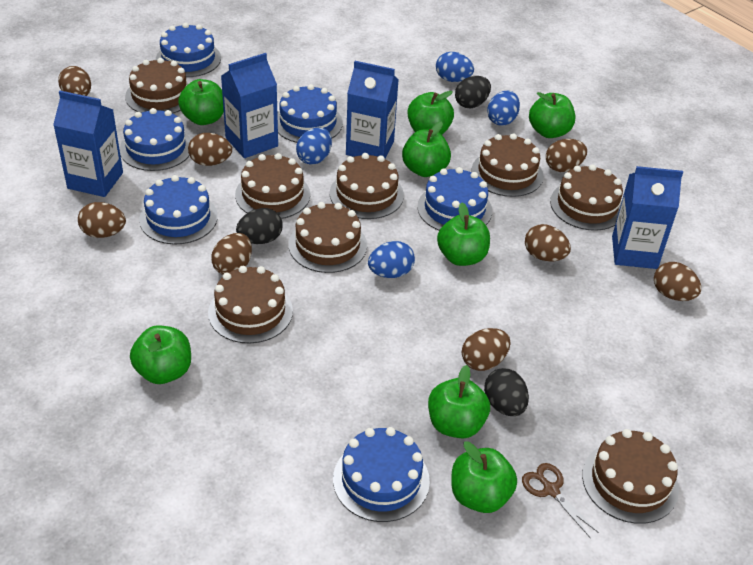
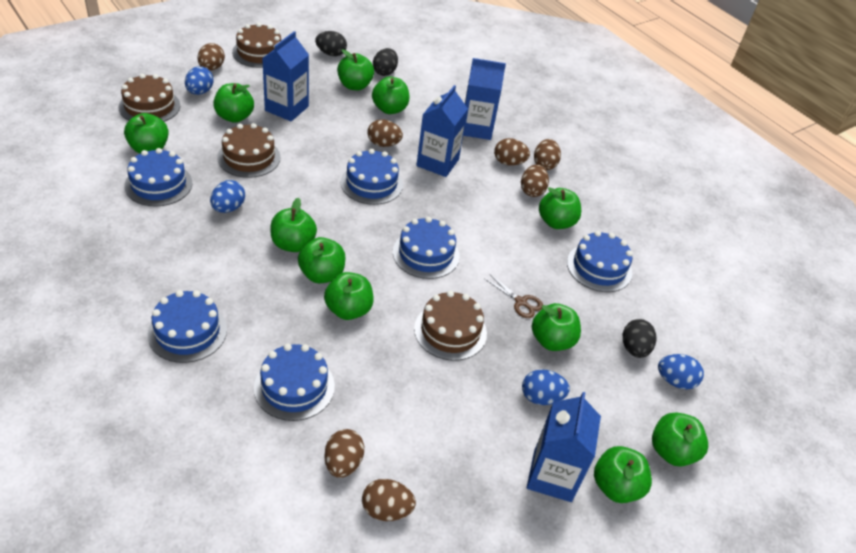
brown cake: 8 -> 4
brown egg: 8 -> 7
green apple: 8 -> 11

